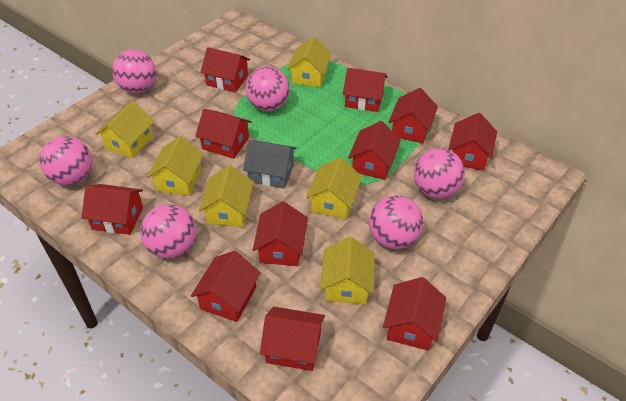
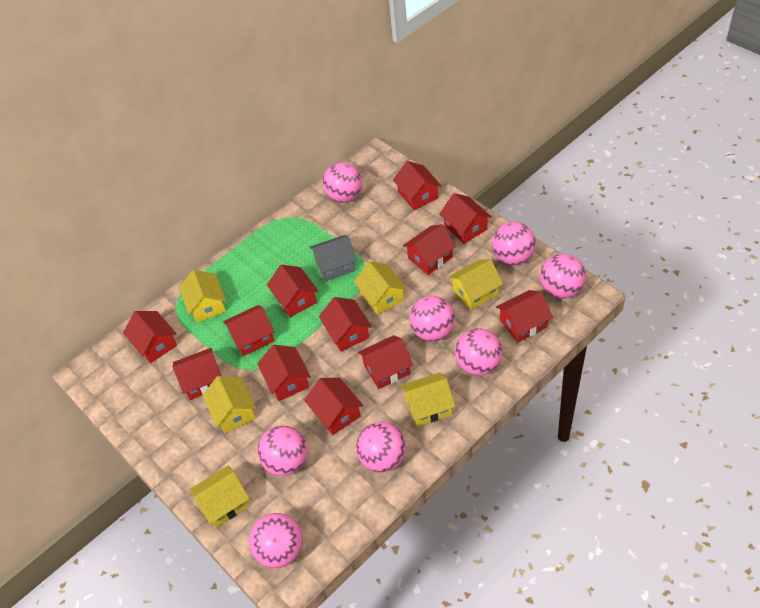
pink ball: 6 -> 8
red house: 11 -> 12

